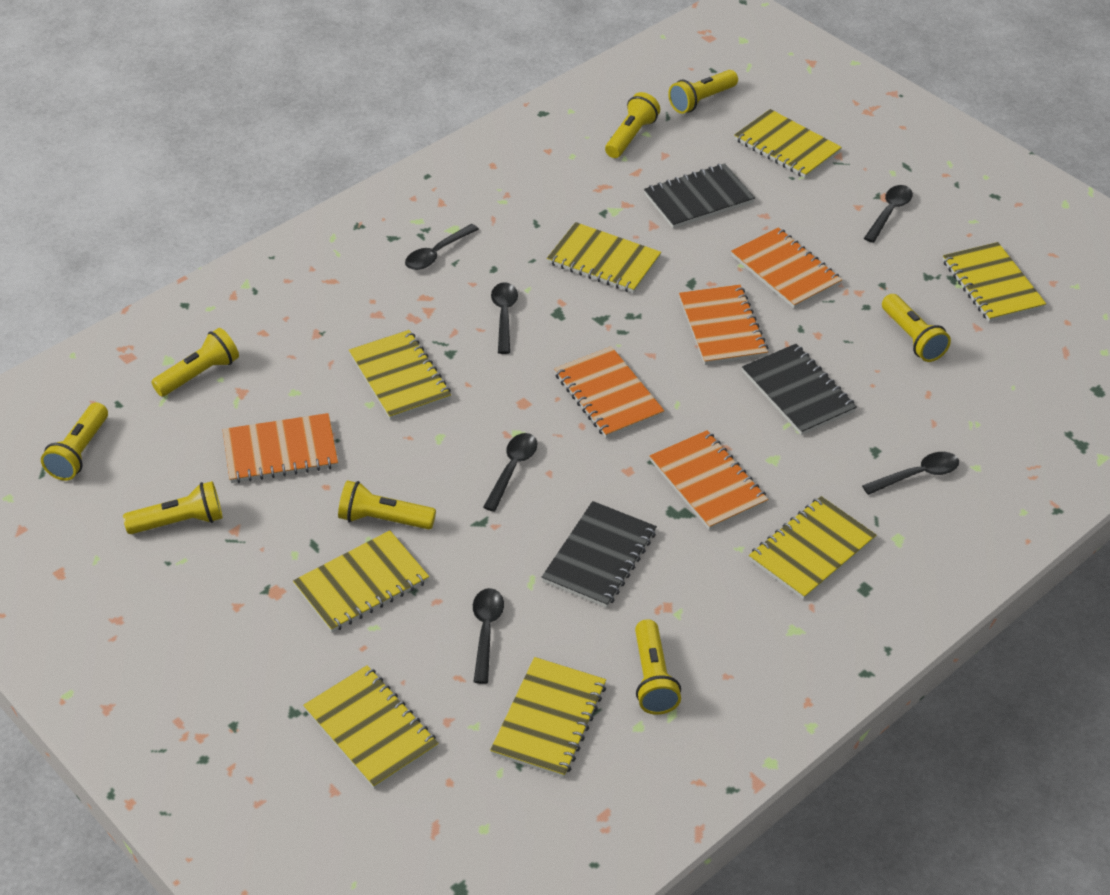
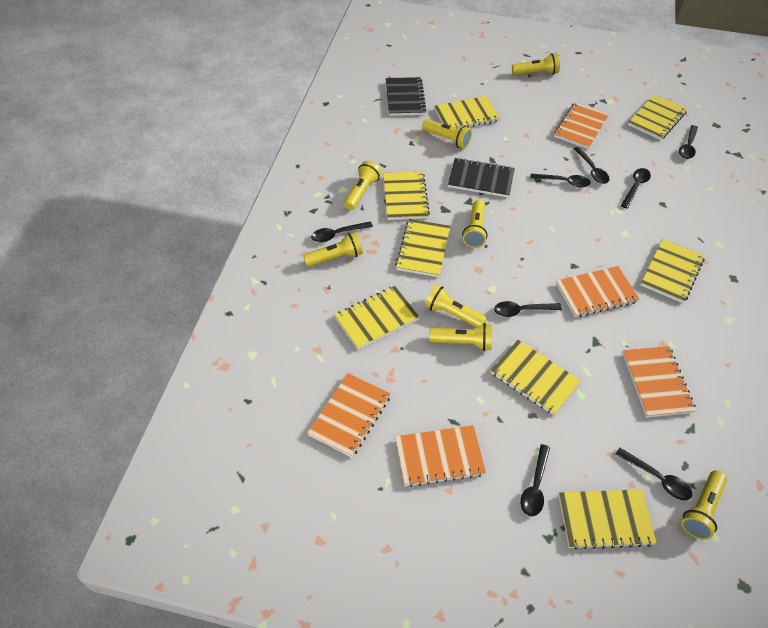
black notebook: 3 -> 2
black spoon: 6 -> 8

